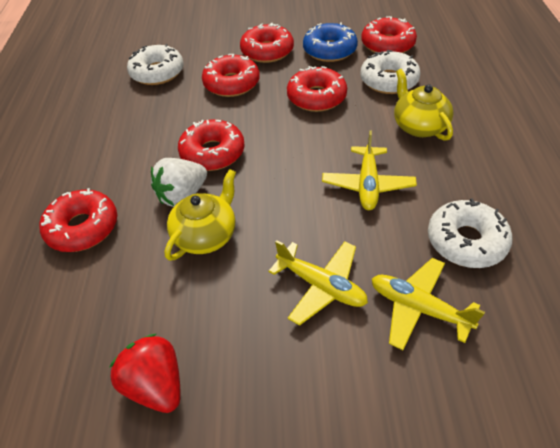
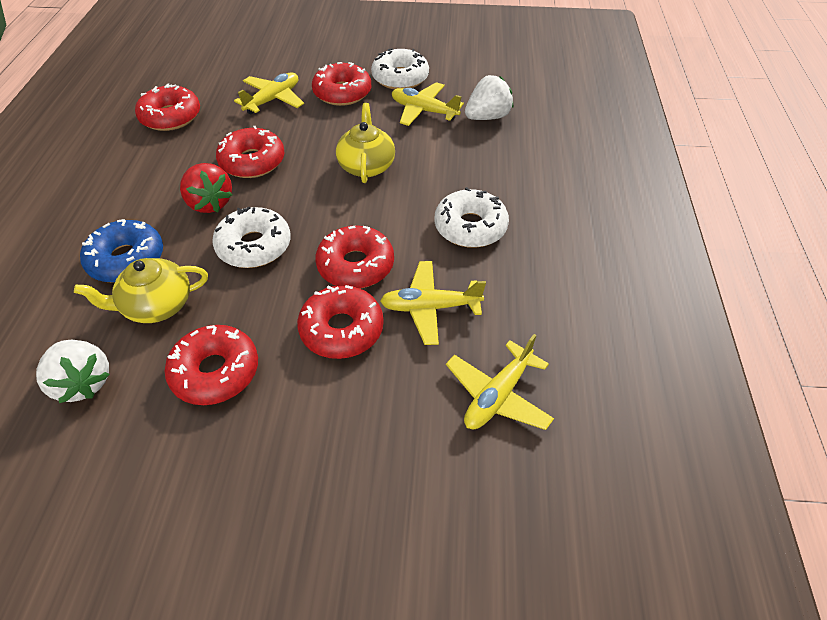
white strawberry: 1 -> 2
yellow plane: 3 -> 4

